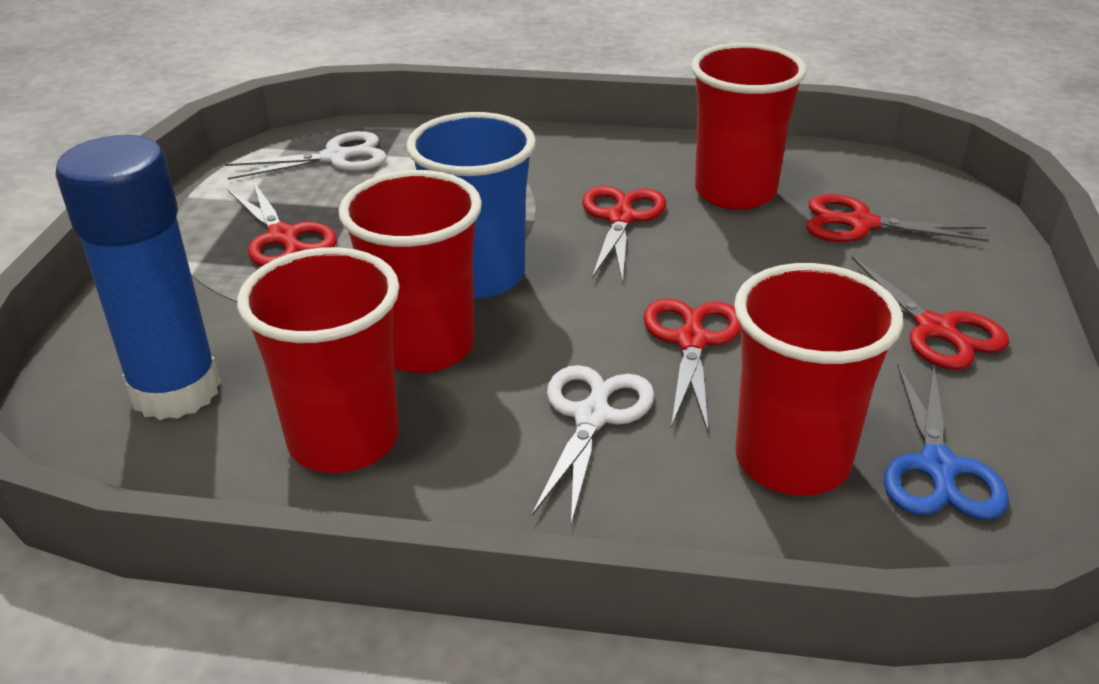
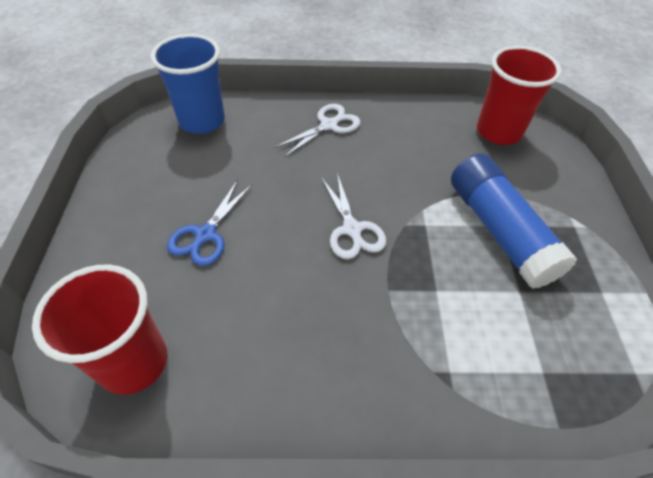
red cup: 4 -> 2
red scissors: 5 -> 0

